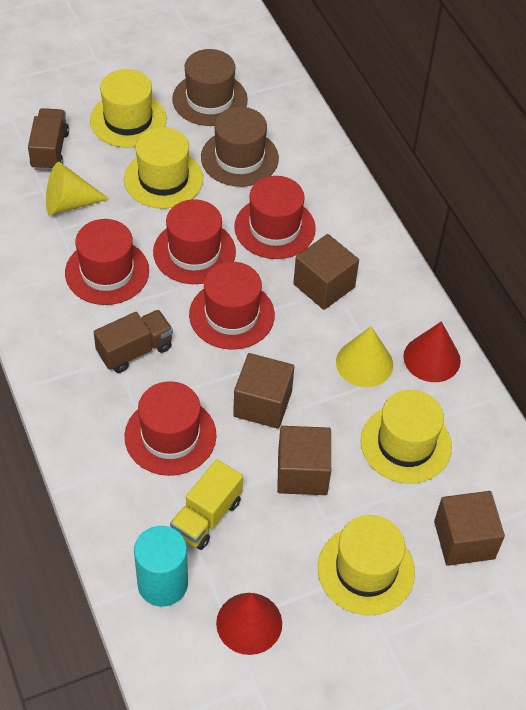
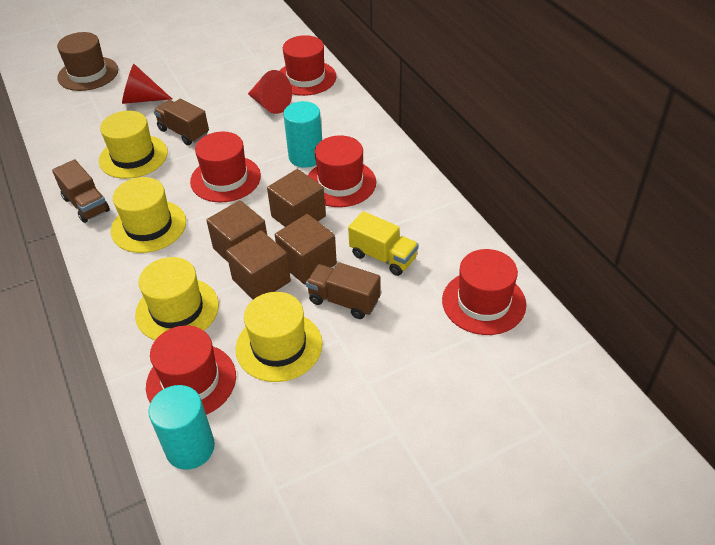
brown hat: 2 -> 1
brown truck: 2 -> 3
turquoise cylinder: 1 -> 2
yellow cone: 2 -> 0

